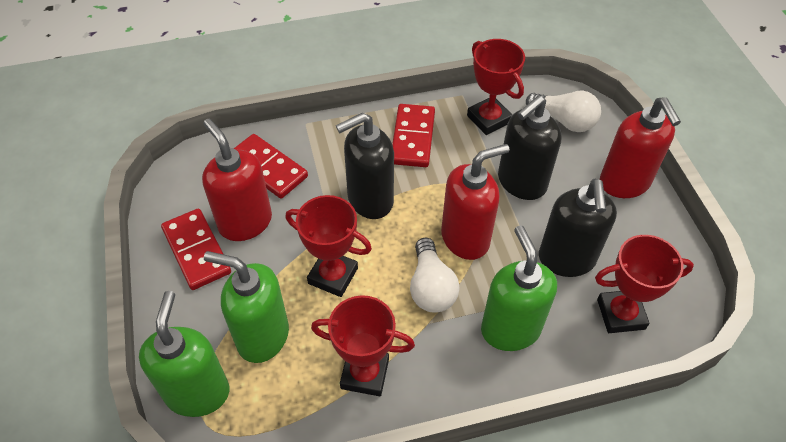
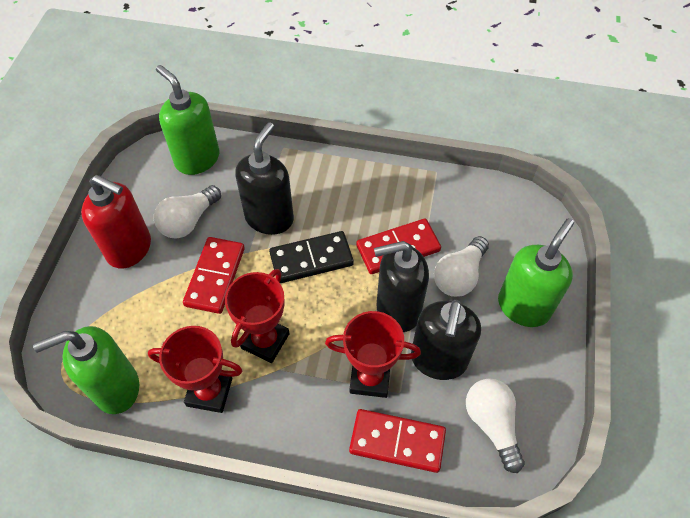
black domino: 0 -> 1
red soap dispenser: 3 -> 1
red trophy: 4 -> 3
white light bulb: 2 -> 3

